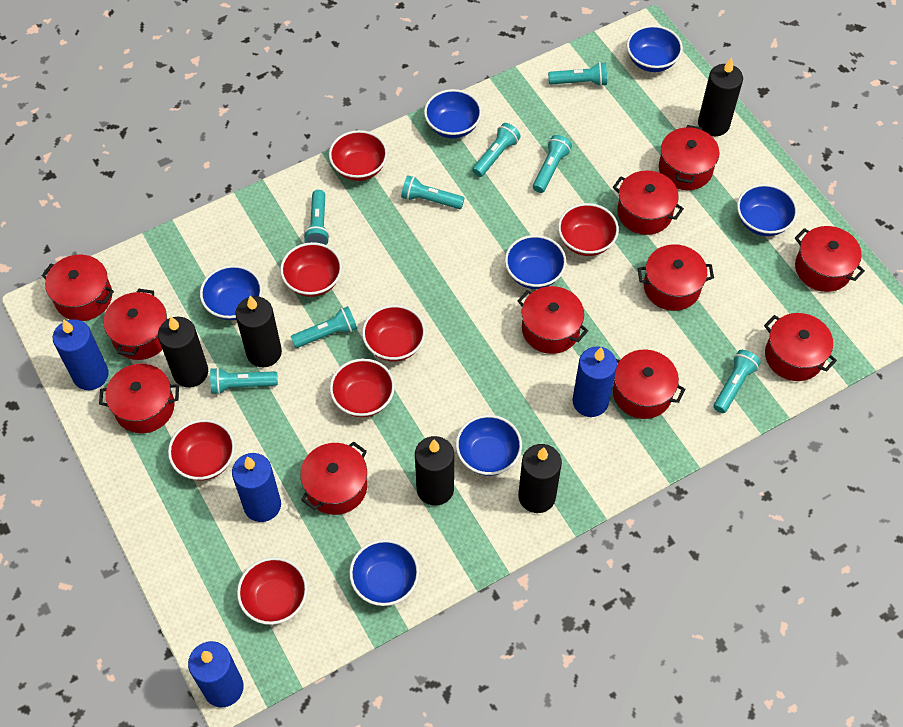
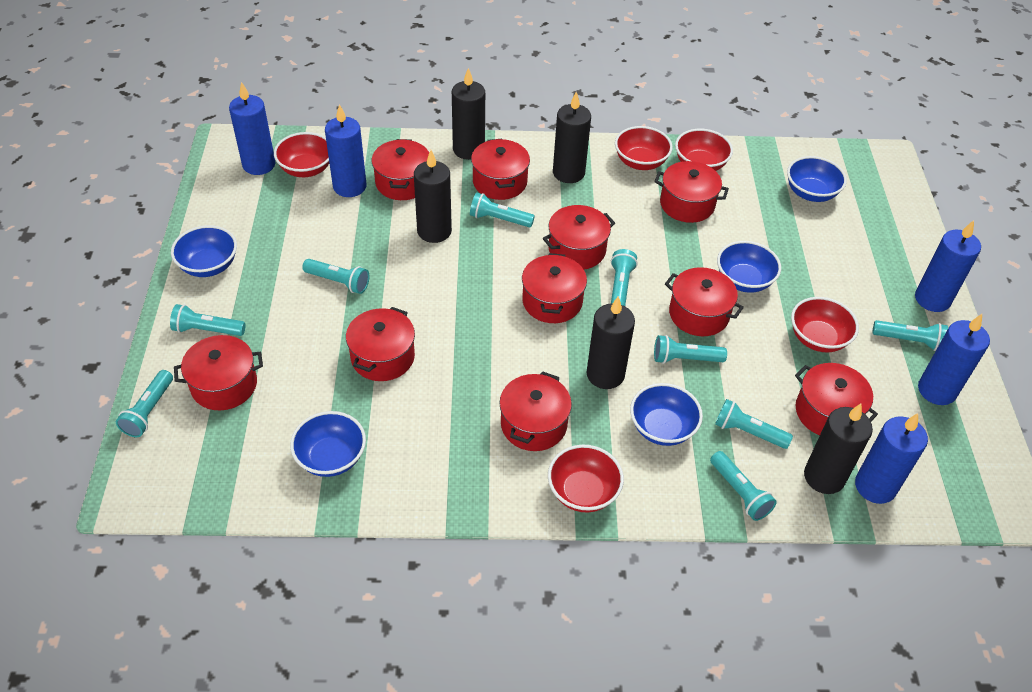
blue bowl: 7 -> 5
blue candle: 4 -> 5
red bowl: 7 -> 5
red pot: 11 -> 10
turquoise flashlight: 8 -> 9

